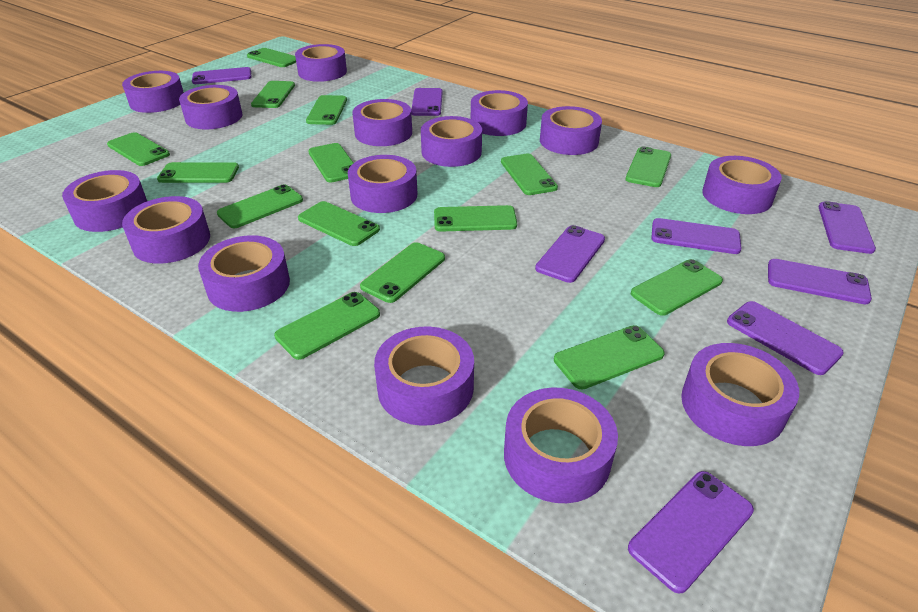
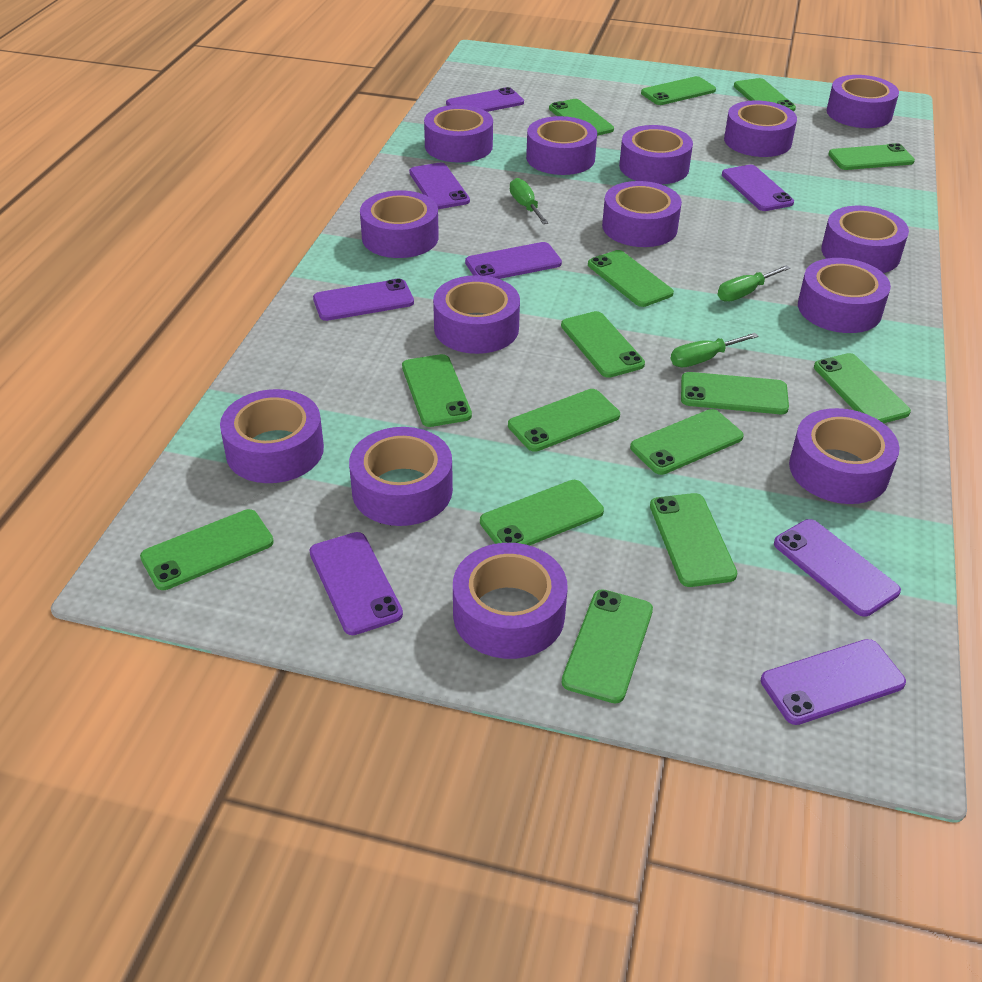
green screwdriver: 0 -> 3
purple tape: 15 -> 14

